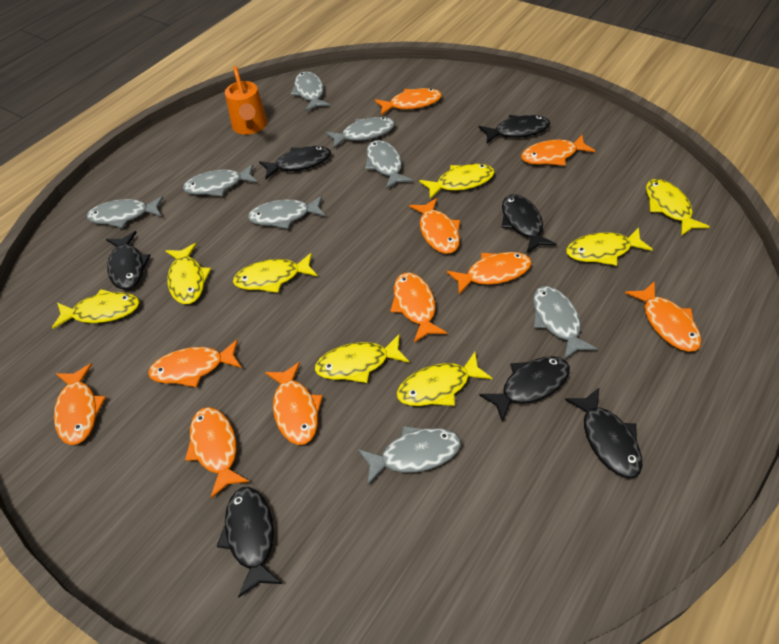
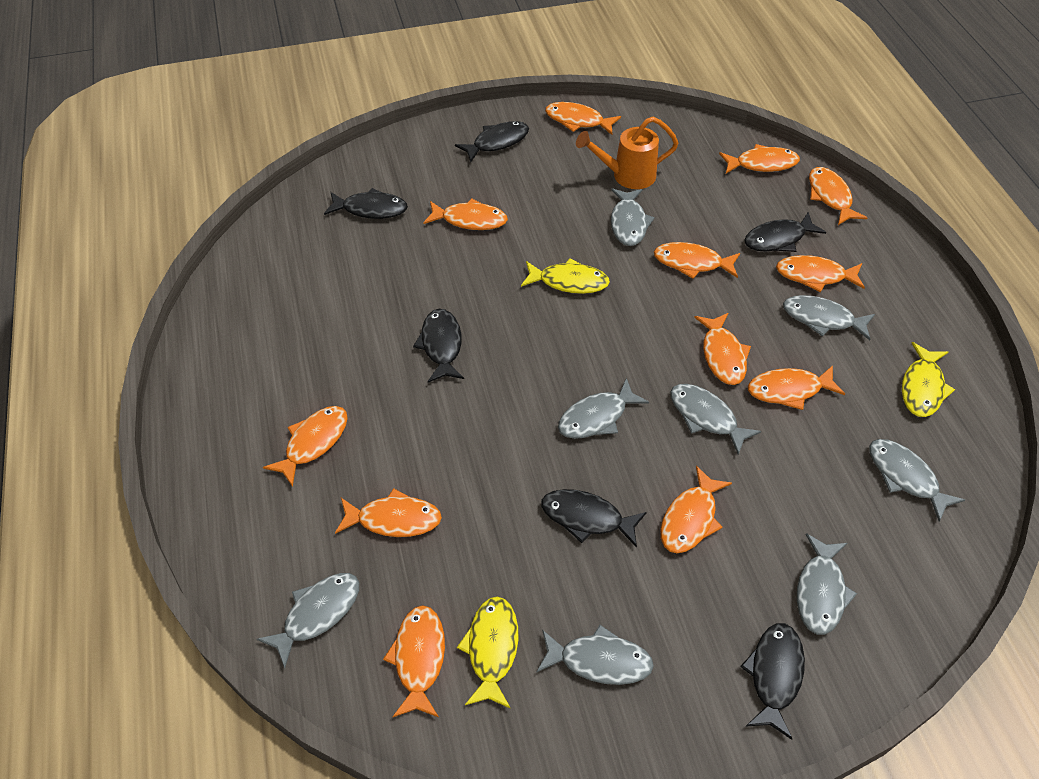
black fish: 7 -> 6
orange fish: 10 -> 12
yellow fish: 8 -> 3

